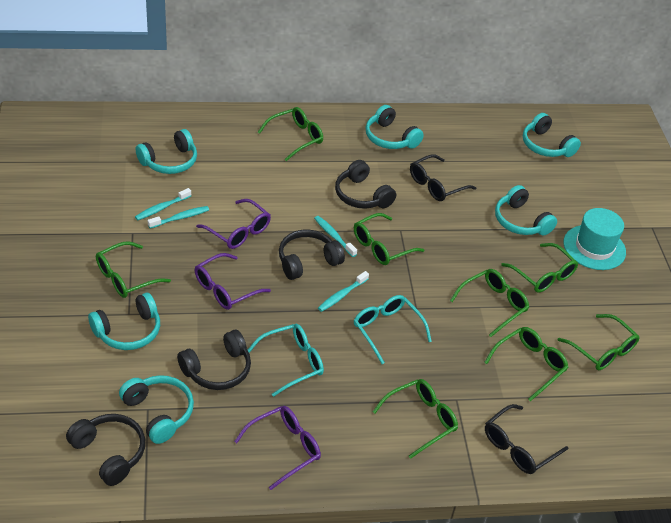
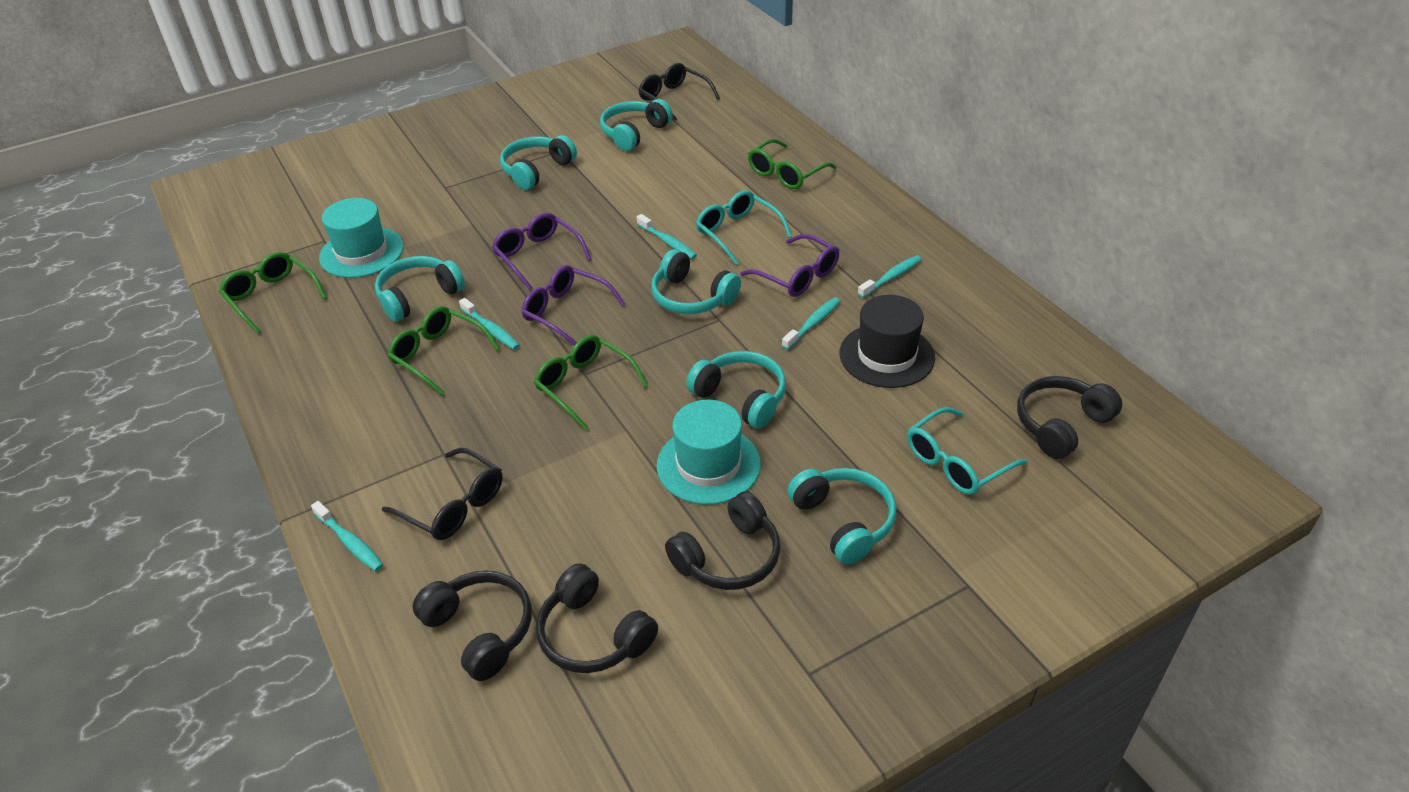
black hat: 0 -> 1
green glasses: 8 -> 4
turquoise hat: 1 -> 2
turquoise toothbrush: 4 -> 5

